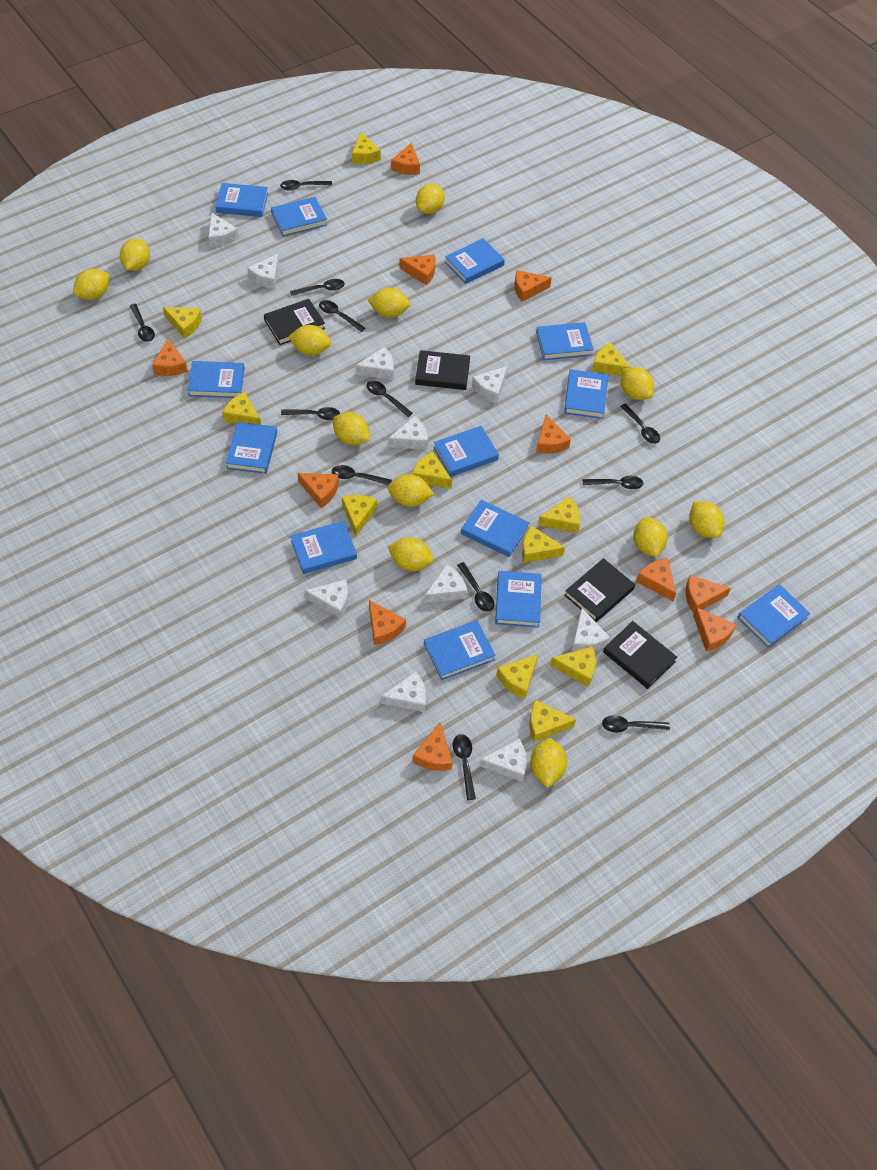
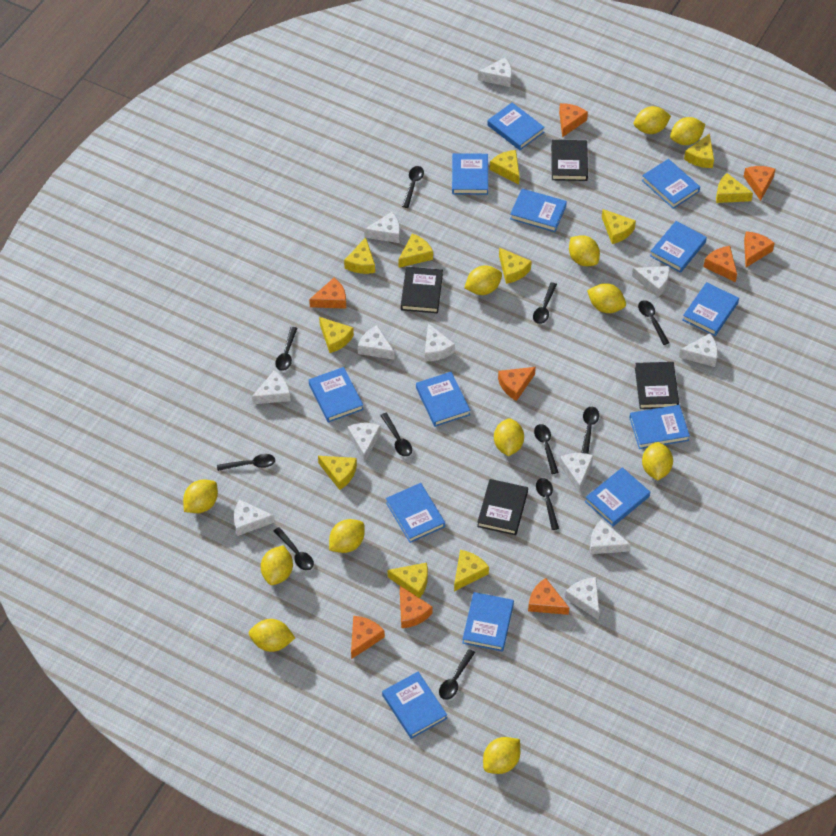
black spoon: 12 -> 11
orange cheese: 11 -> 9
white cheese: 10 -> 12

